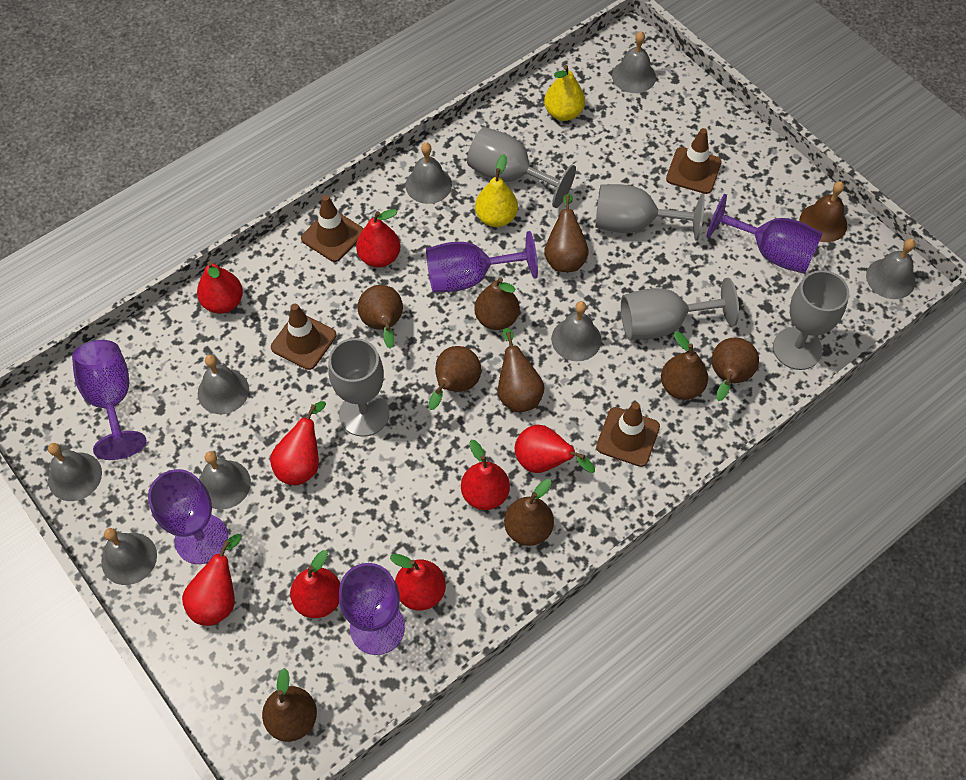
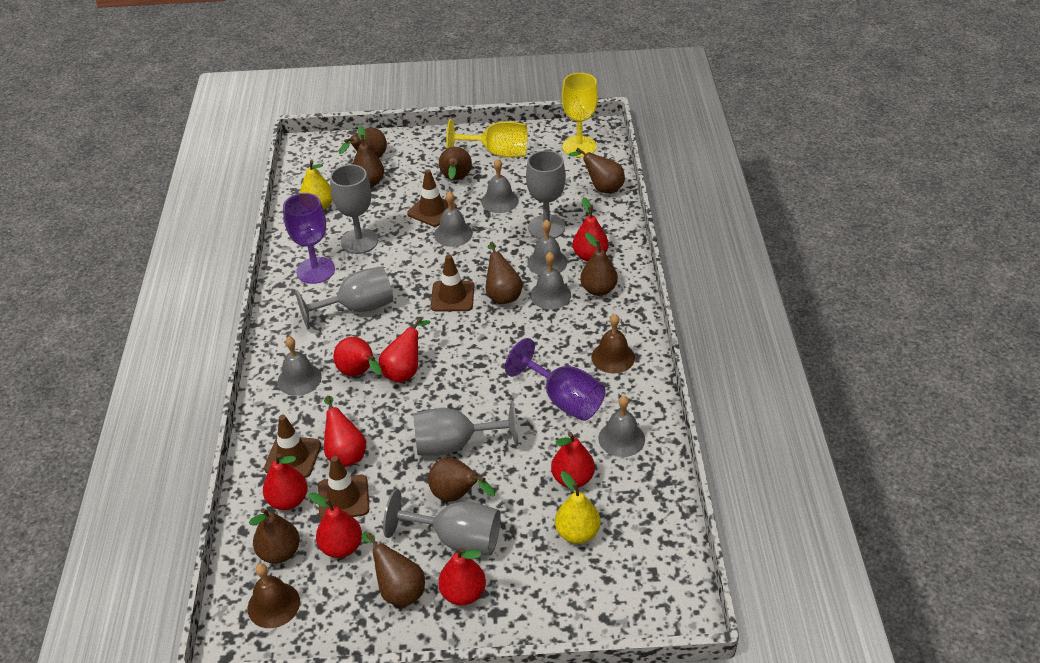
brown bell: 1 -> 2
grey bell: 8 -> 6
purple goblet: 5 -> 2
yellow goblet: 0 -> 2

